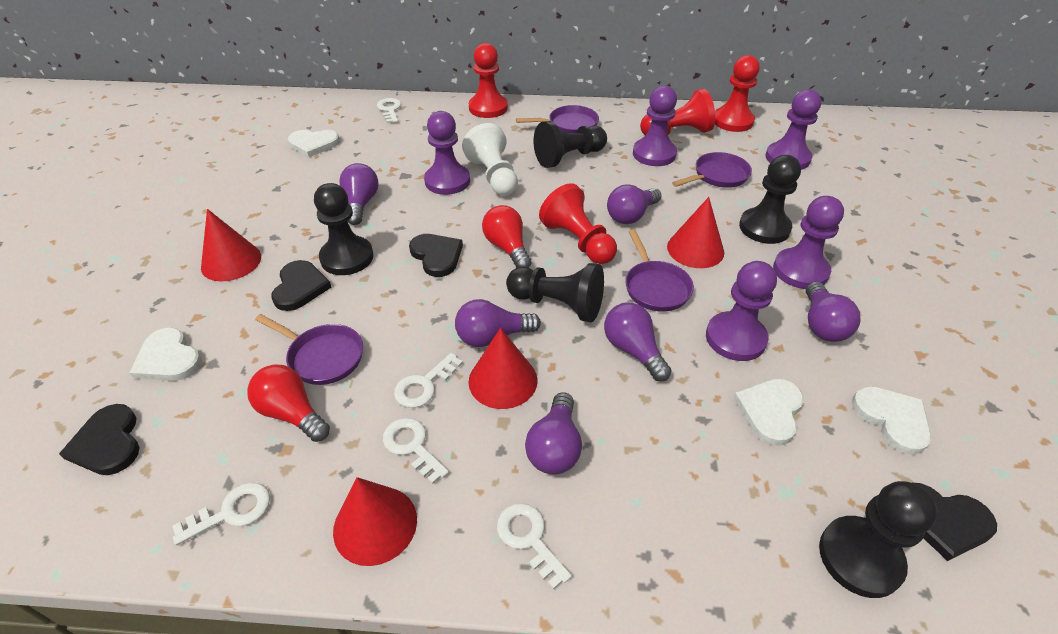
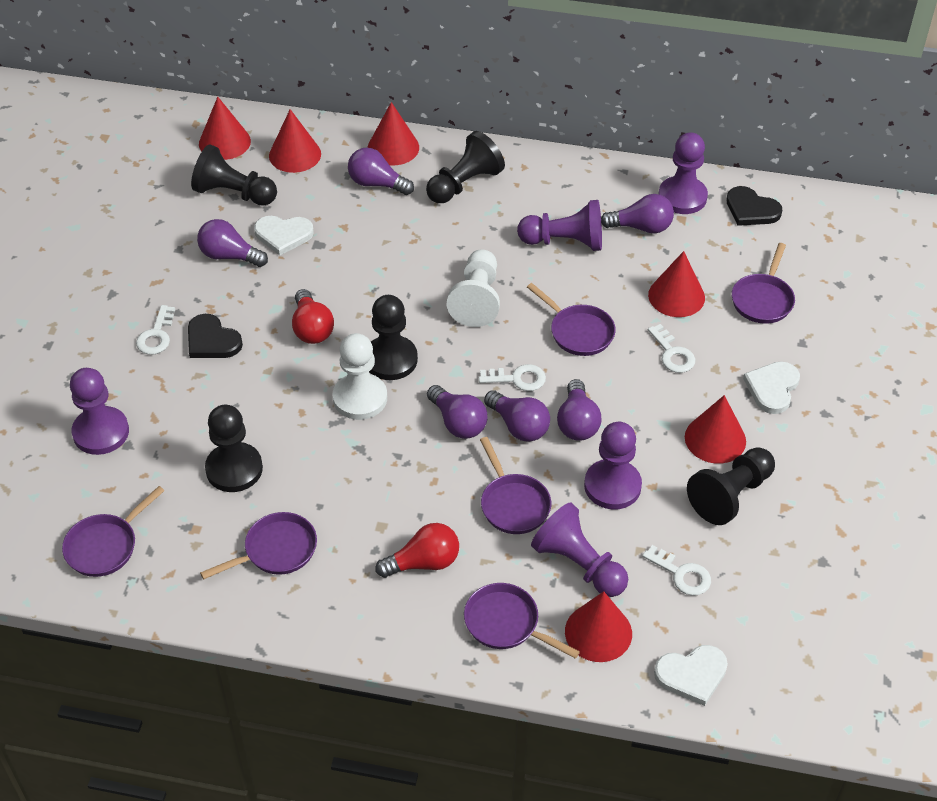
black heart: 4 -> 2
purple pan: 4 -> 6
red cone: 4 -> 6
red pawn: 4 -> 0
white heart: 4 -> 3
white key: 5 -> 4
white pawn: 1 -> 2

